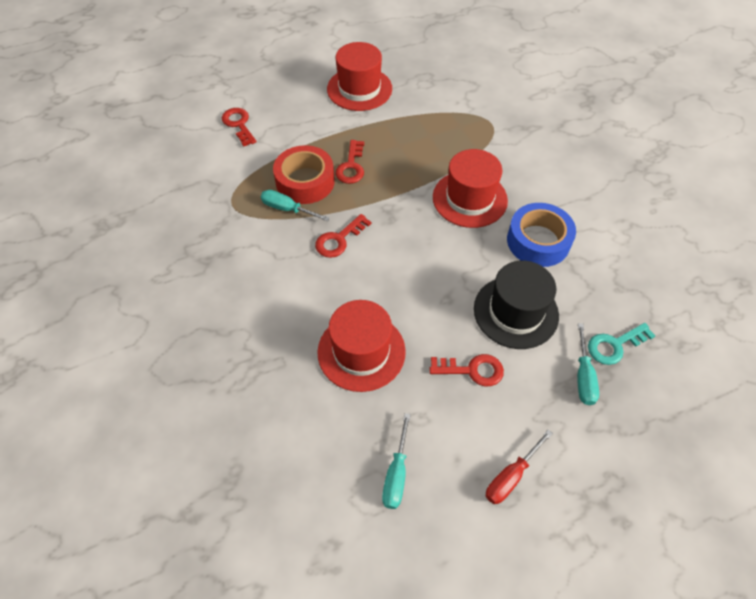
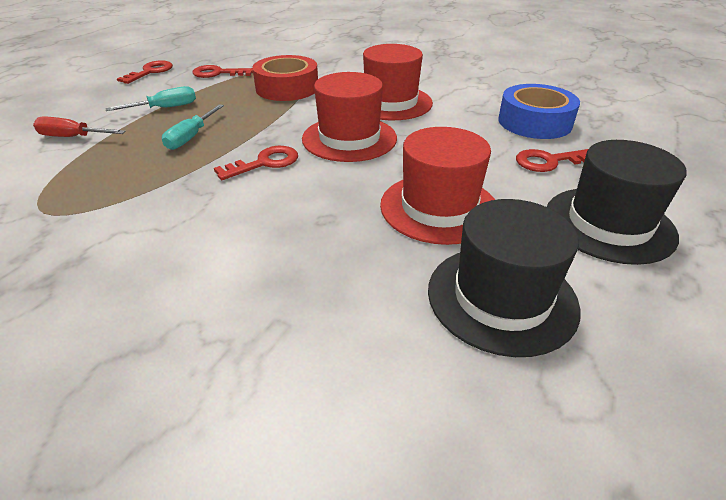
black hat: 1 -> 2
turquoise key: 1 -> 0
turquoise screwdriver: 3 -> 2

